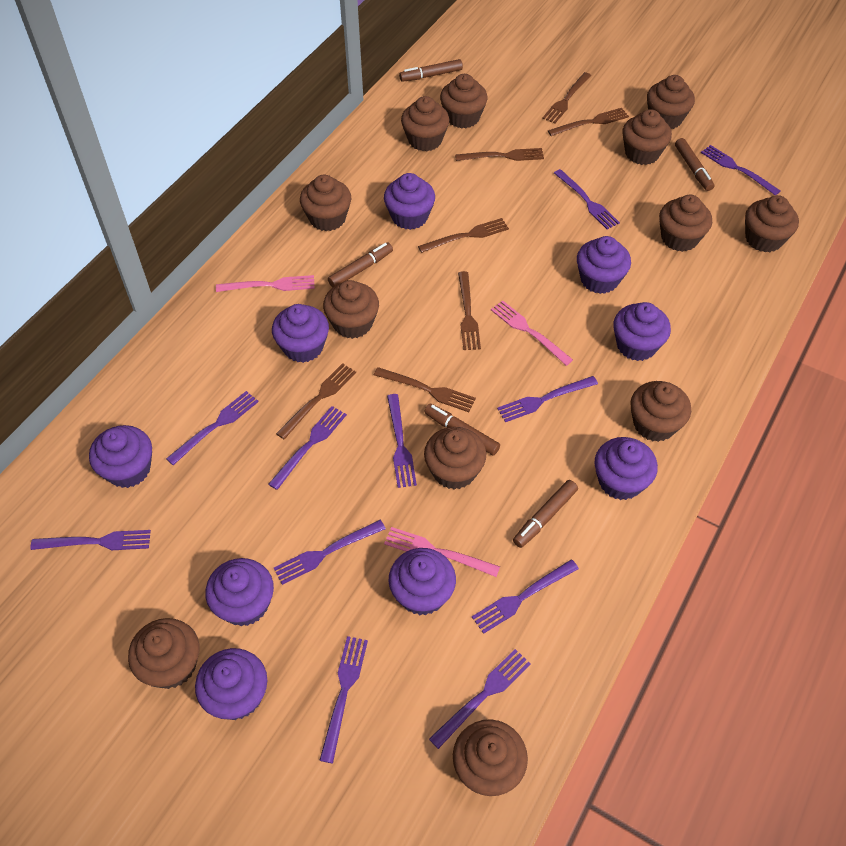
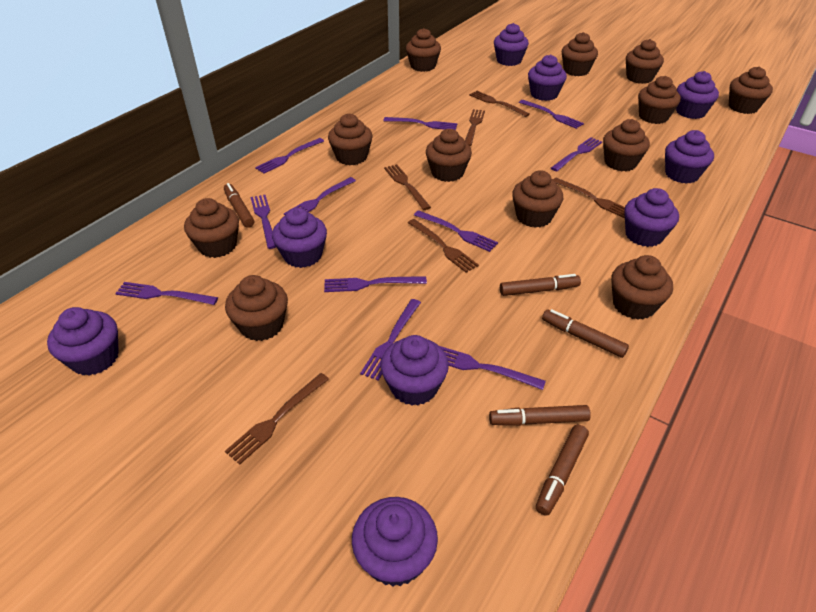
brown fork: 7 -> 6
pink fork: 3 -> 0

